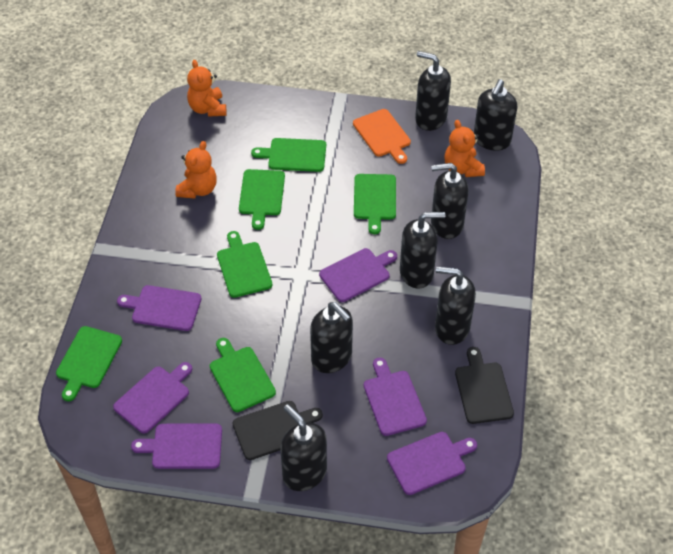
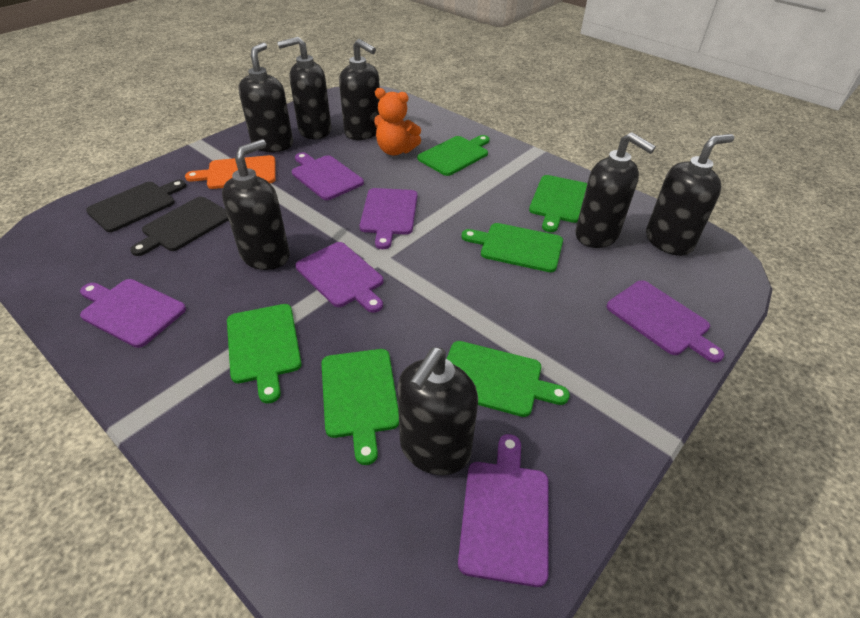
orange teddy bear: 3 -> 1

